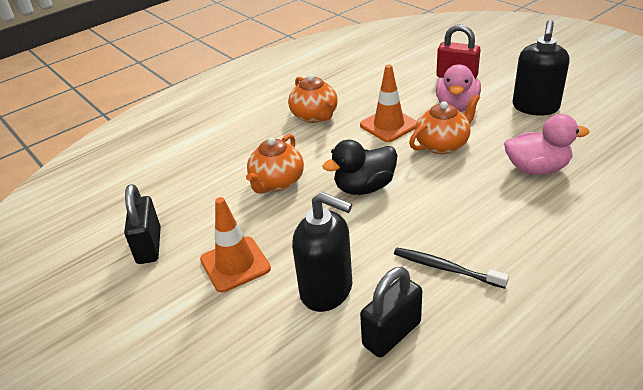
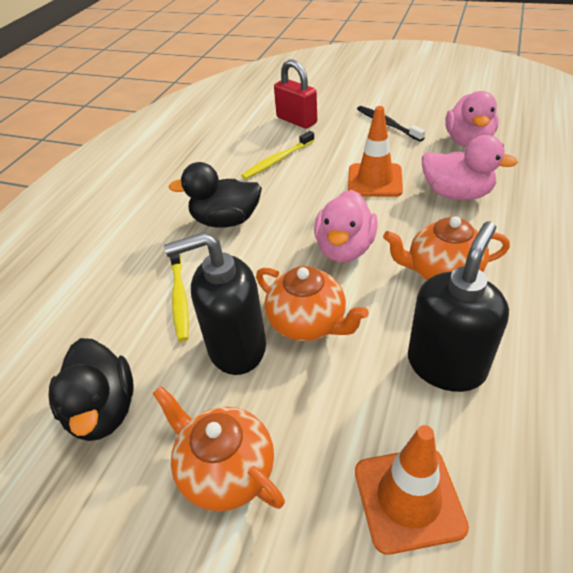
black duck: 1 -> 2
black padlock: 2 -> 0
pink duck: 2 -> 3
yellow toothbrush: 0 -> 2

